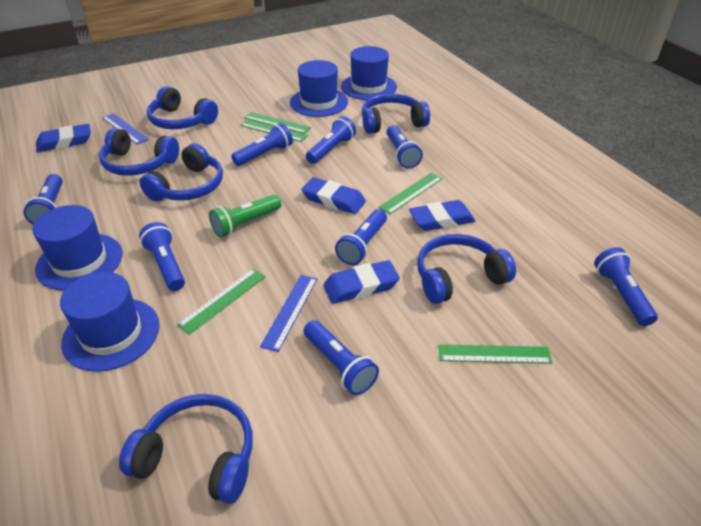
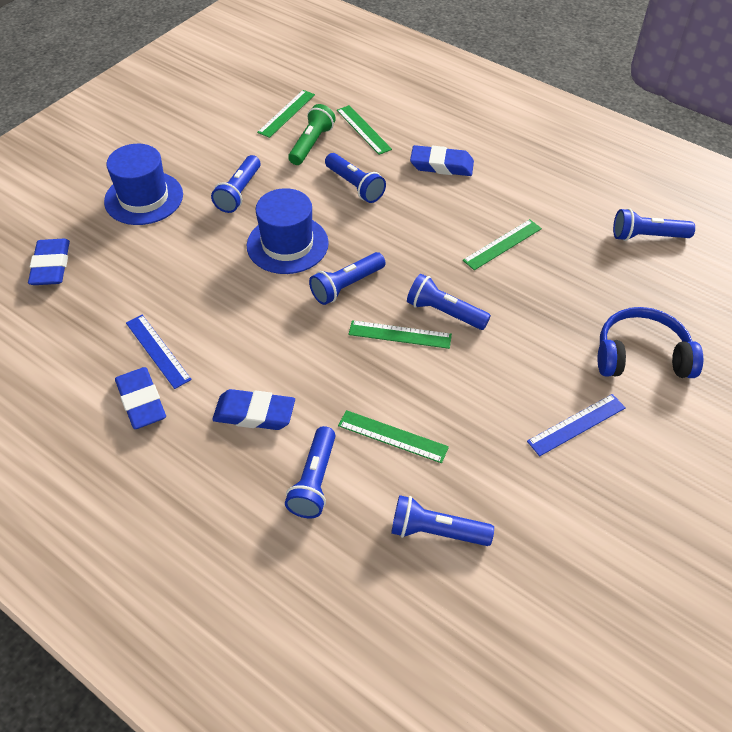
blue flashlight: 8 -> 7
blue hat: 4 -> 2
blue headphones: 6 -> 1

